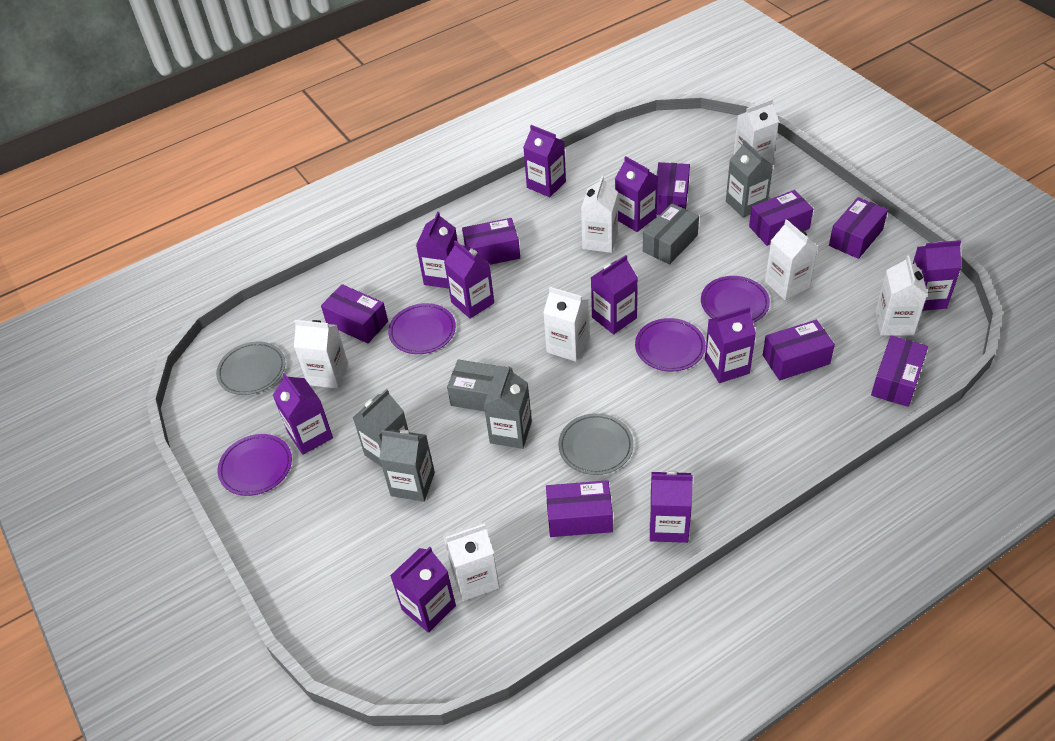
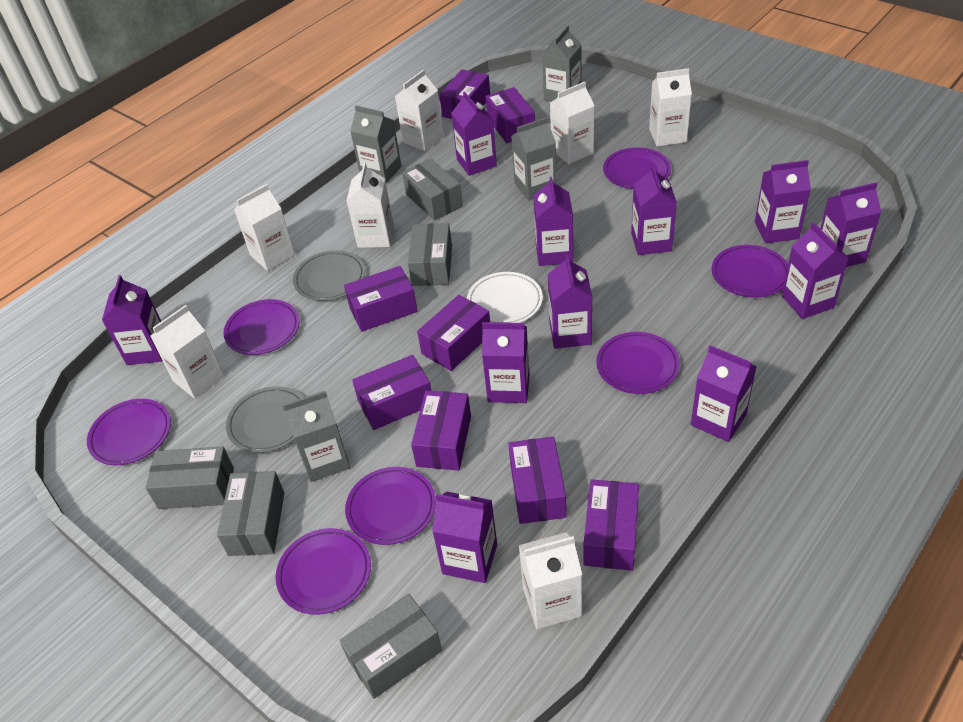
grey box: 2 -> 5
purple carton: 10 -> 11
purple plate: 4 -> 7
white plate: 0 -> 1

